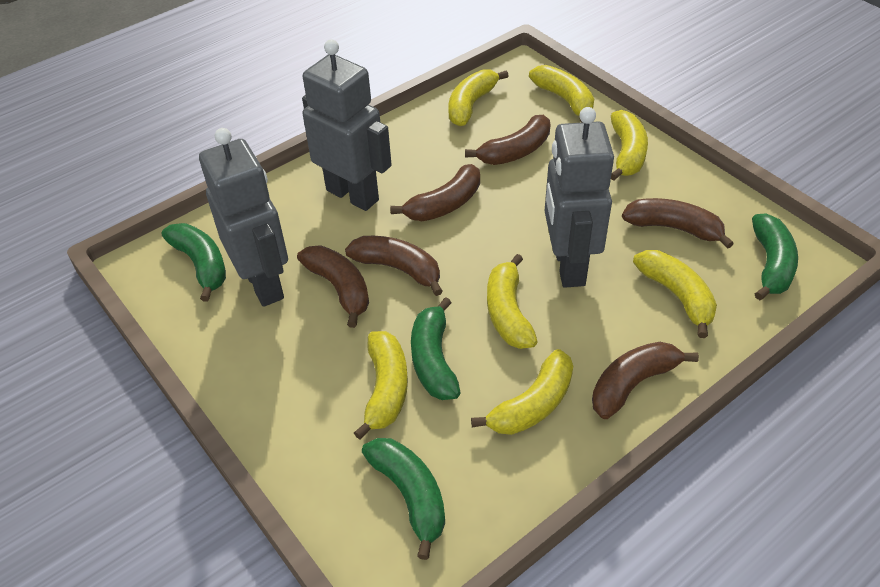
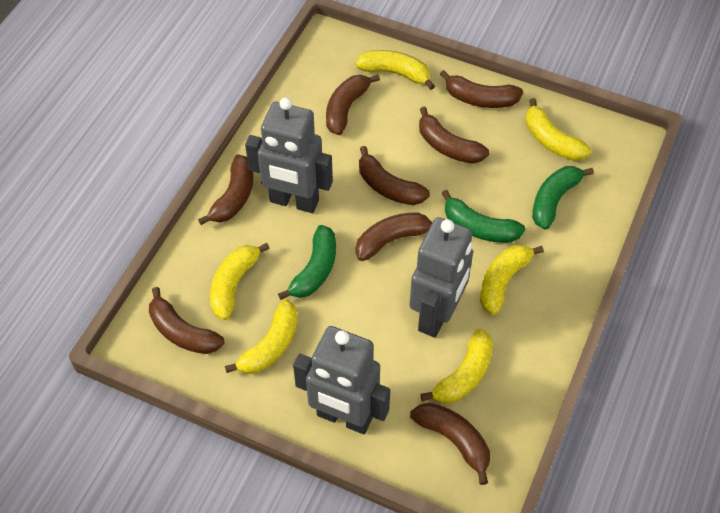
brown banana: 6 -> 8
green banana: 4 -> 3
yellow banana: 7 -> 6

